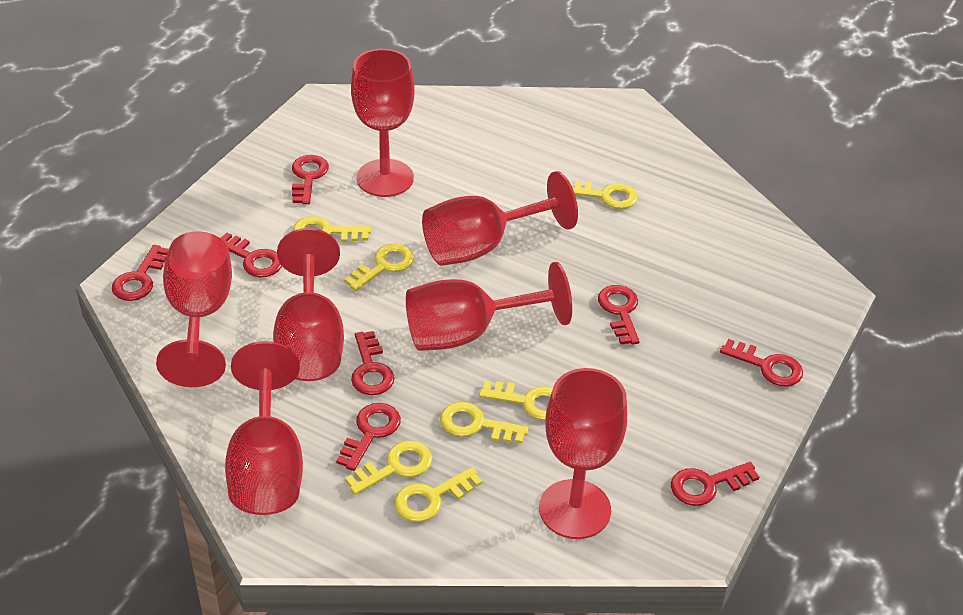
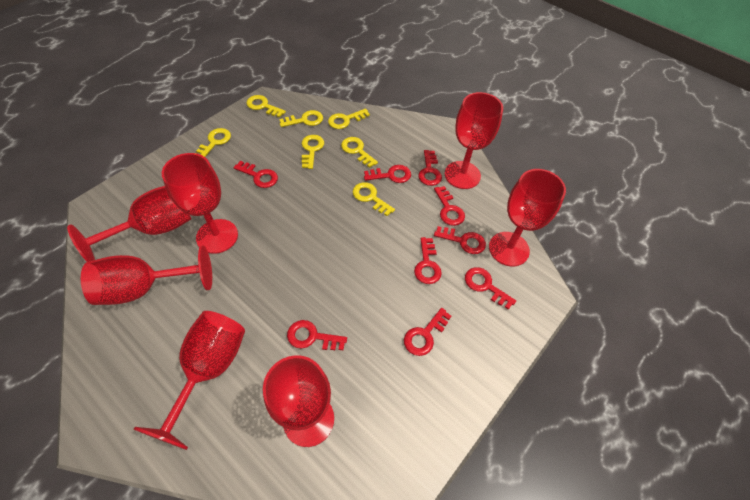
red key: 8 -> 9

